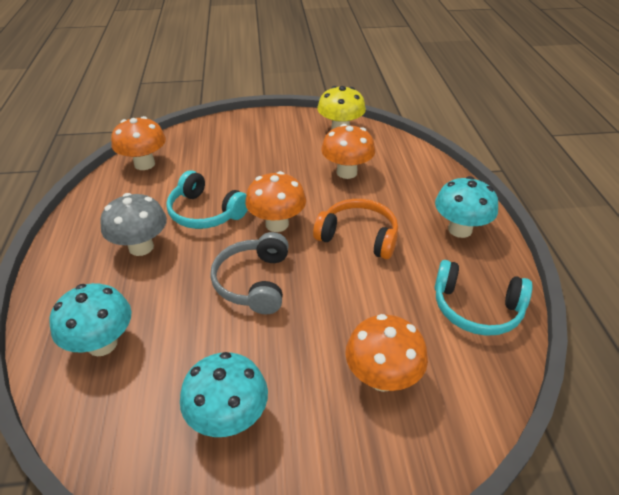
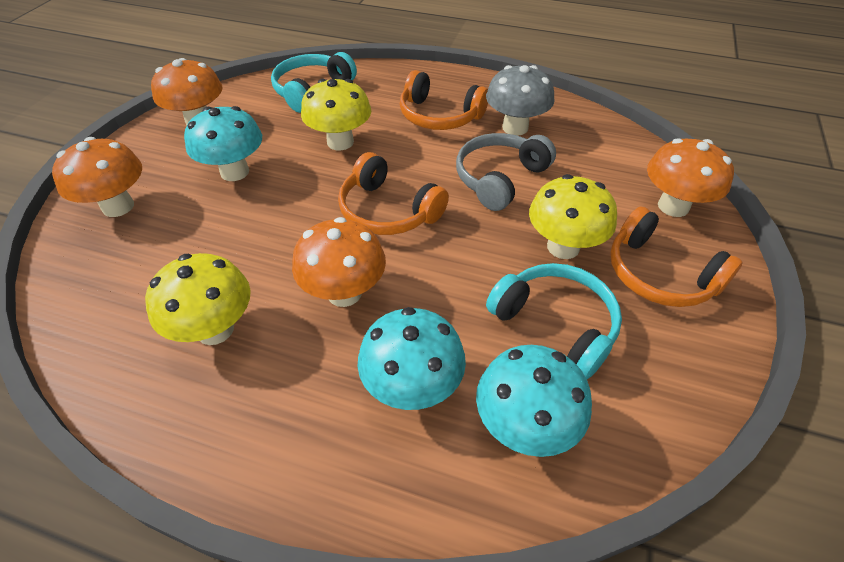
orange headphones: 1 -> 3
yellow mushroom: 1 -> 3

